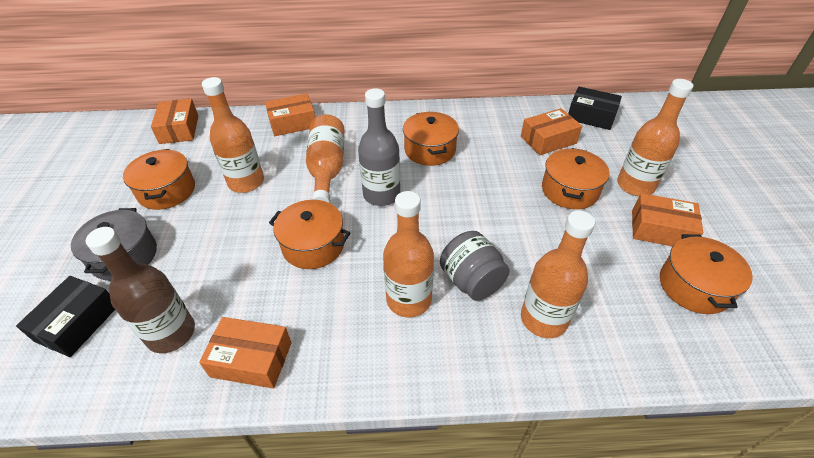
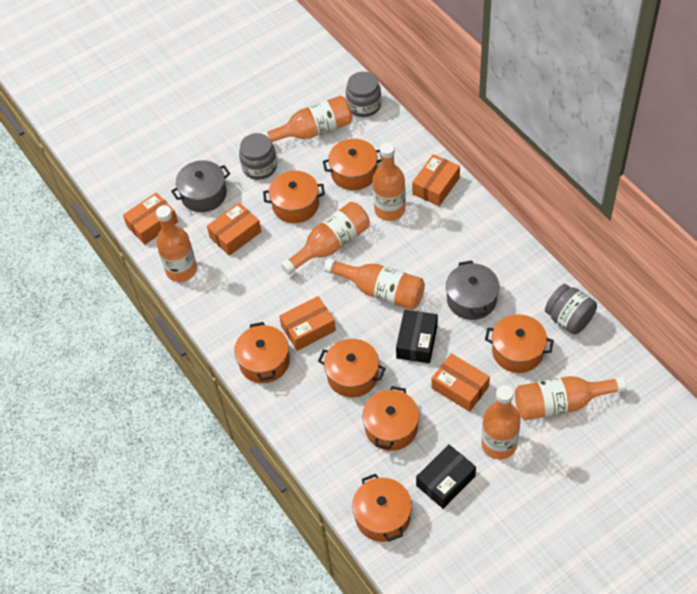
brown bottle: 1 -> 0
grey bottle: 1 -> 0
grey jar: 1 -> 3
grey pot: 1 -> 2
orange bottle: 5 -> 7
orange pot: 5 -> 7

